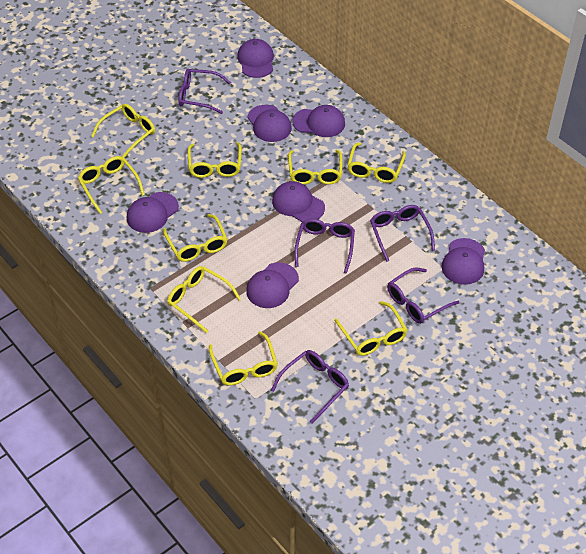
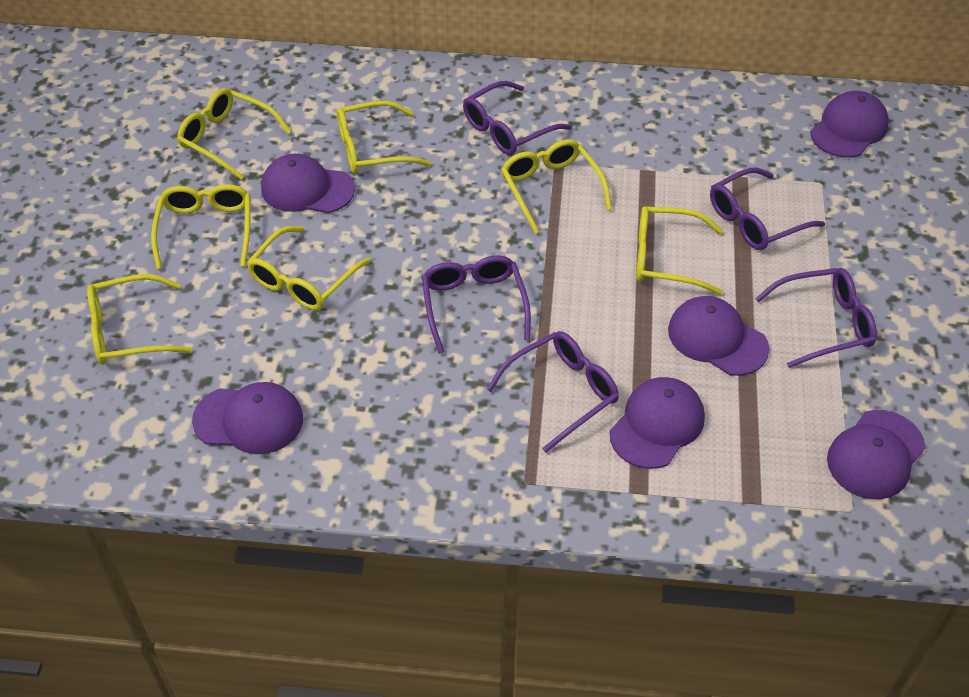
purple cap: 7 -> 6
yellow glasses: 9 -> 7

